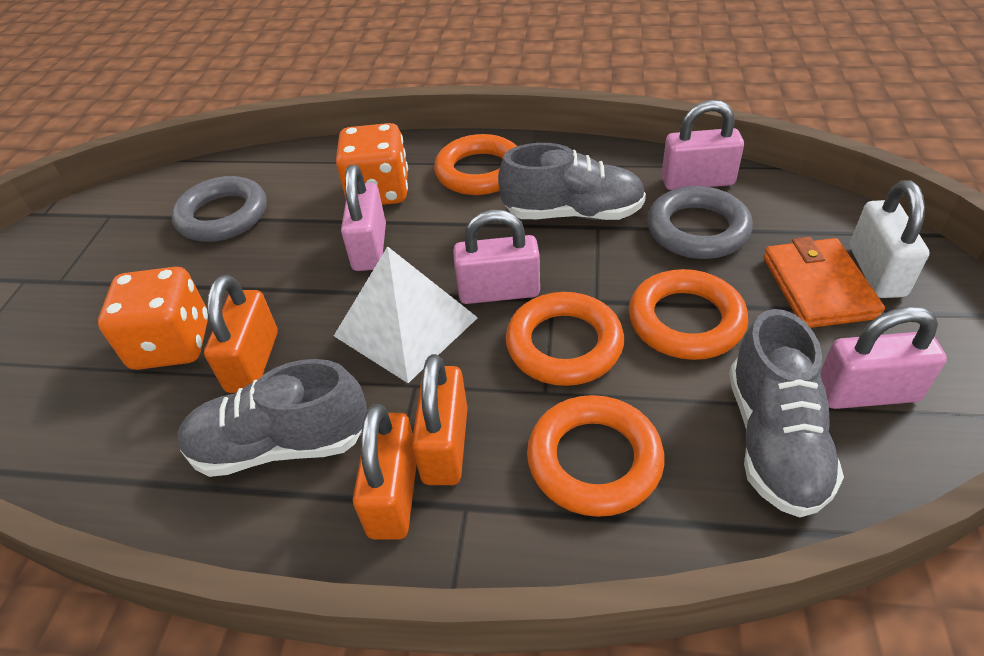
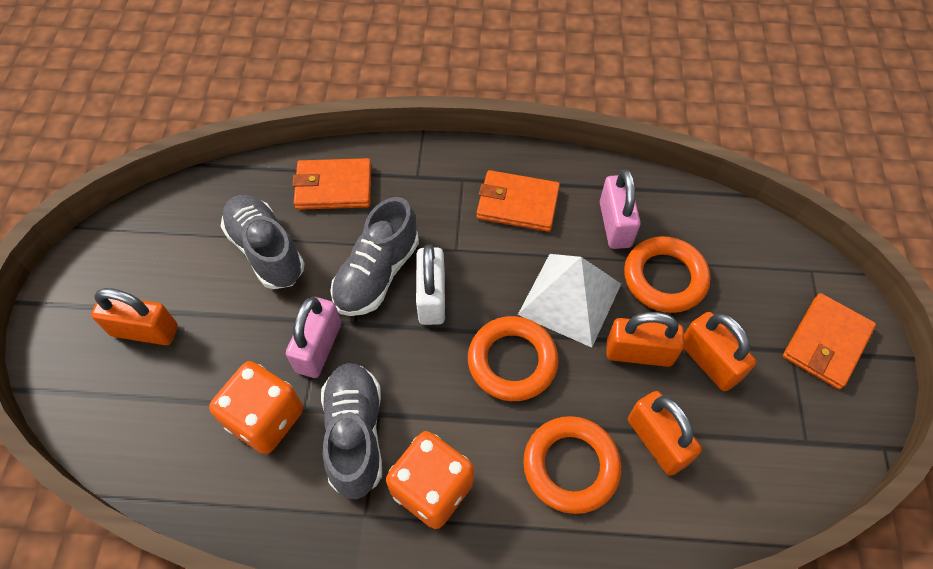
grey ring: 2 -> 0
orange padlock: 3 -> 4
orange ring: 4 -> 3
orange wallet: 1 -> 3
pink padlock: 4 -> 2

